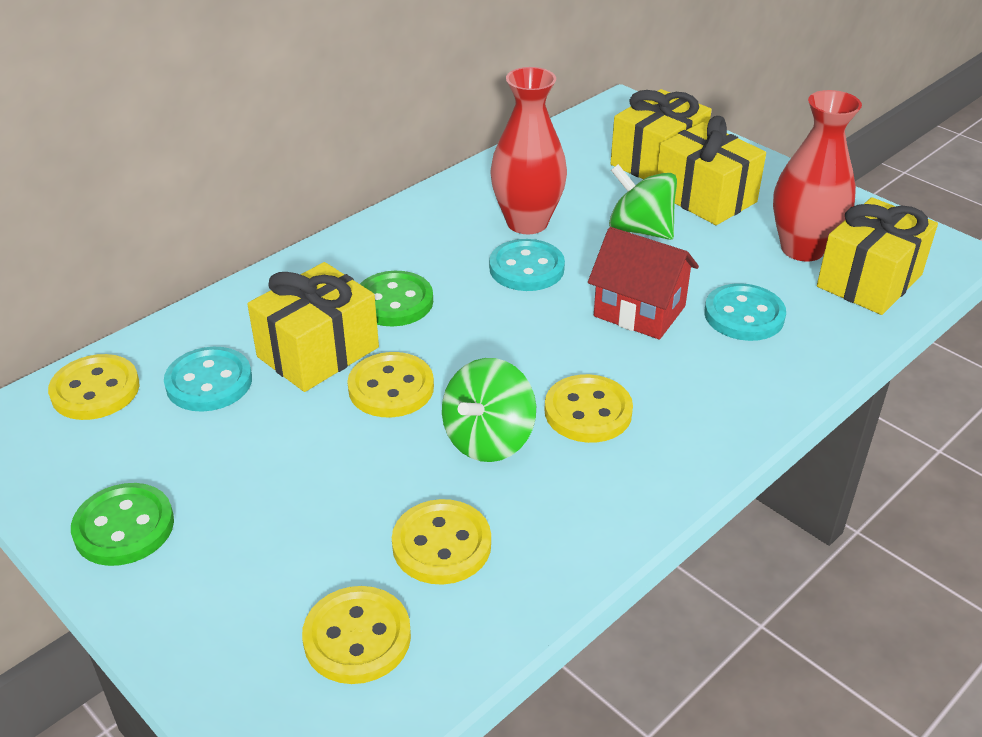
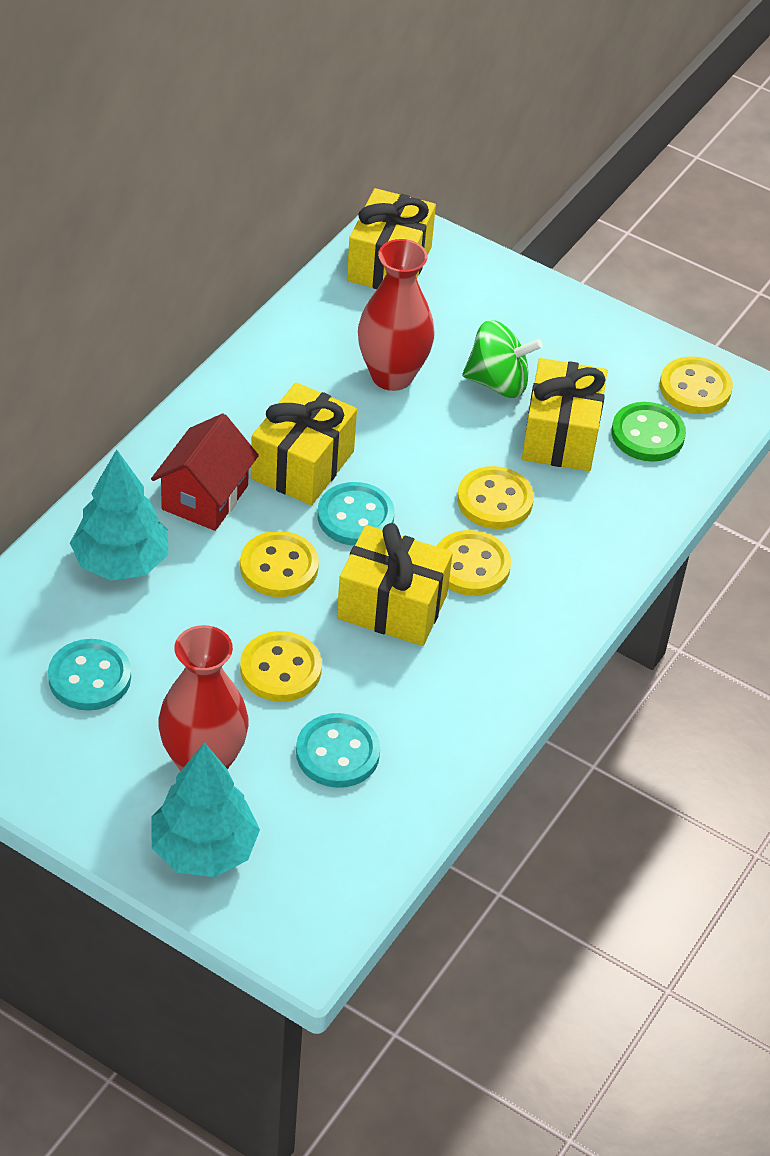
green button: 2 -> 1
green spinning top: 2 -> 1
turquoise tree: 0 -> 2

